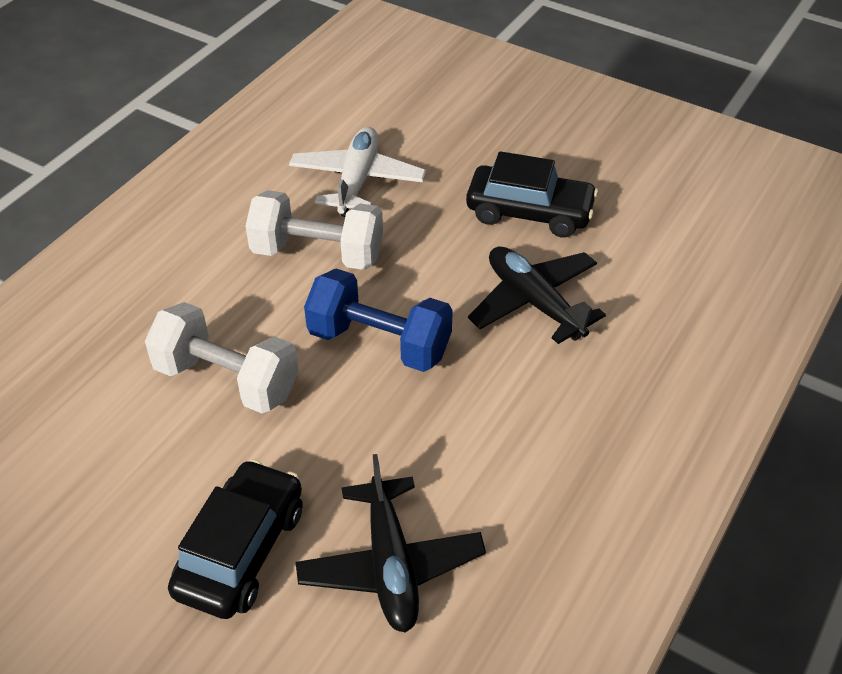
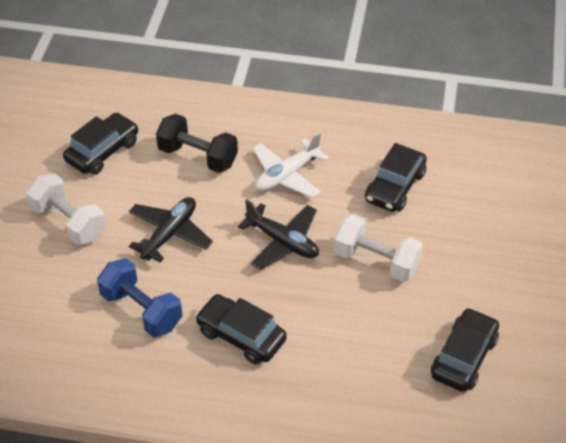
black car: 2 -> 4
black dumbbell: 0 -> 1

